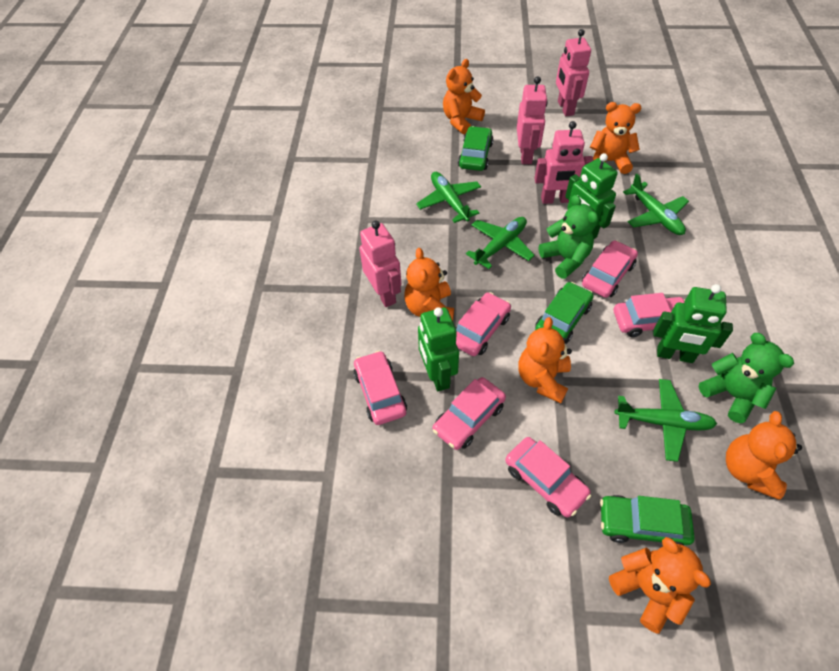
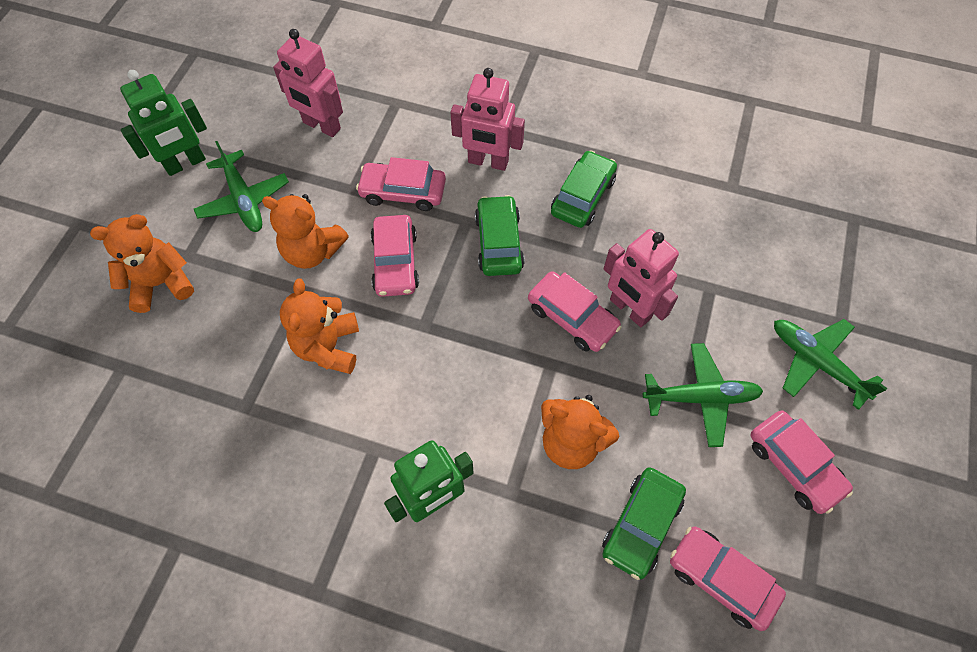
green plane: 4 -> 3
green robot: 3 -> 2
green teddy bear: 2 -> 0
orange teddy bear: 6 -> 4
pink car: 6 -> 5
pink robot: 4 -> 3

